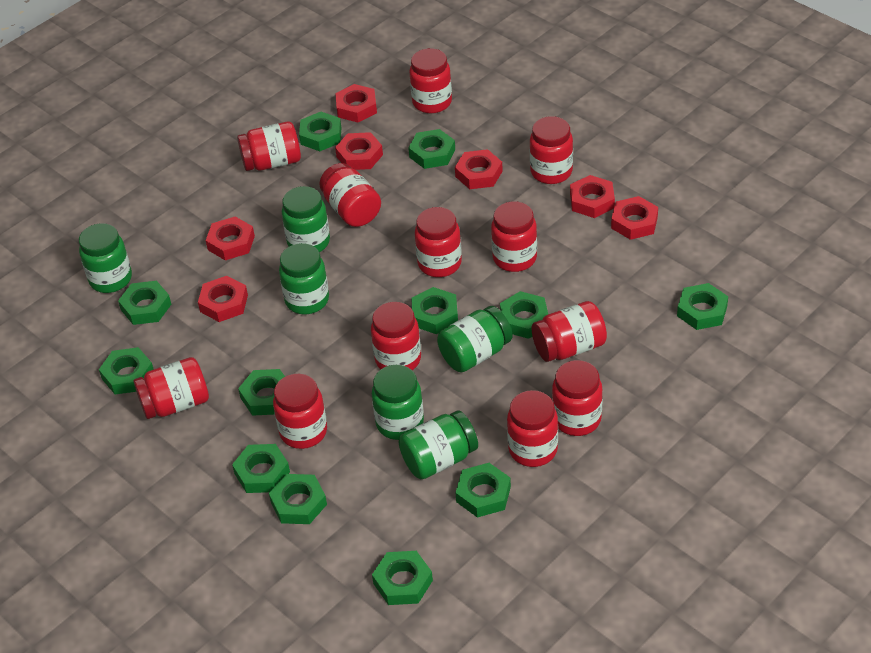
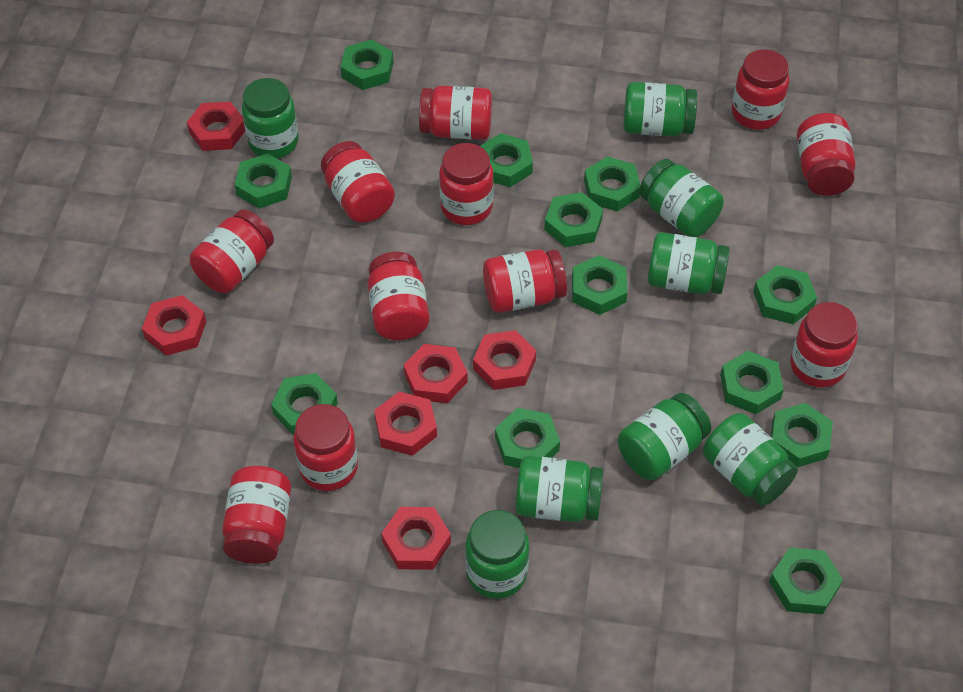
green jar: 6 -> 8
red jar: 12 -> 11
red nut: 7 -> 6

